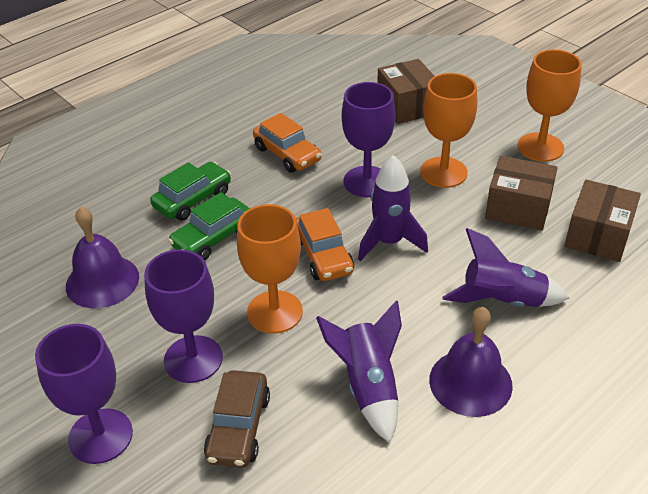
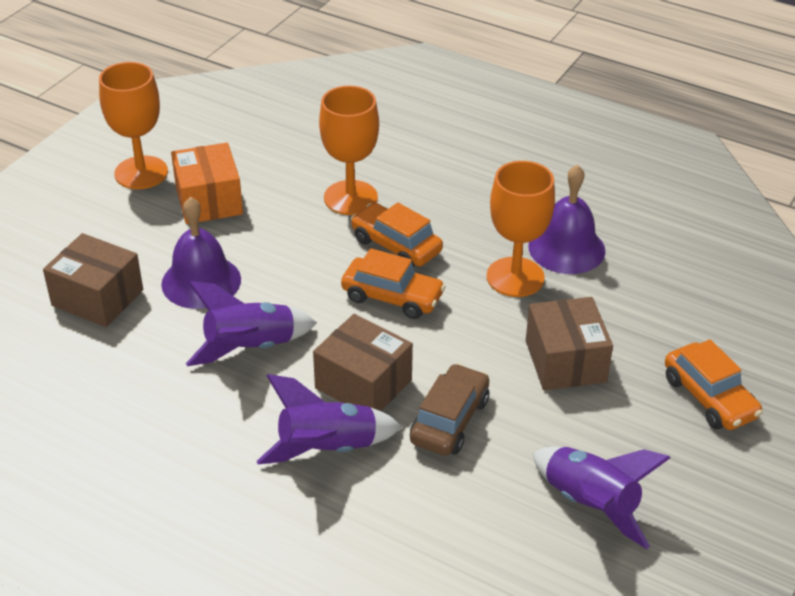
green car: 2 -> 0
orange box: 0 -> 1
orange car: 2 -> 3
purple goblet: 3 -> 0

